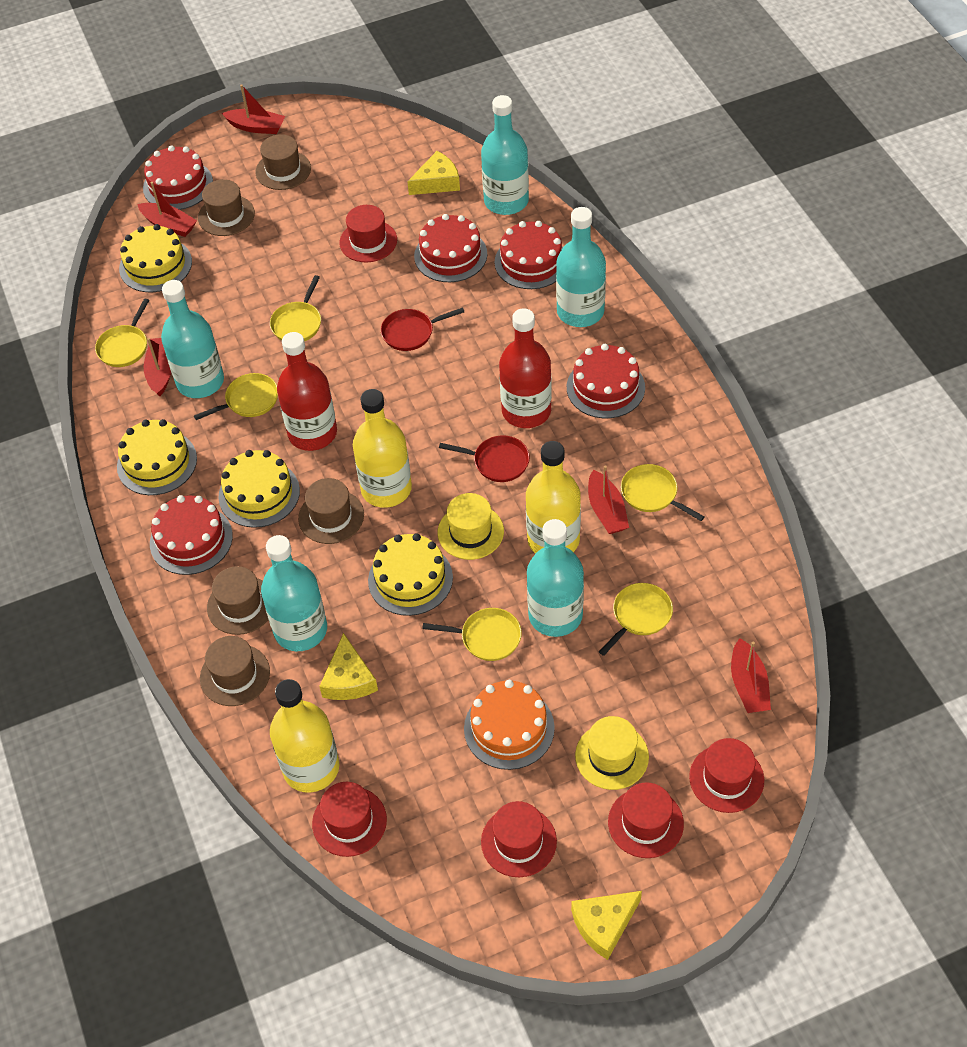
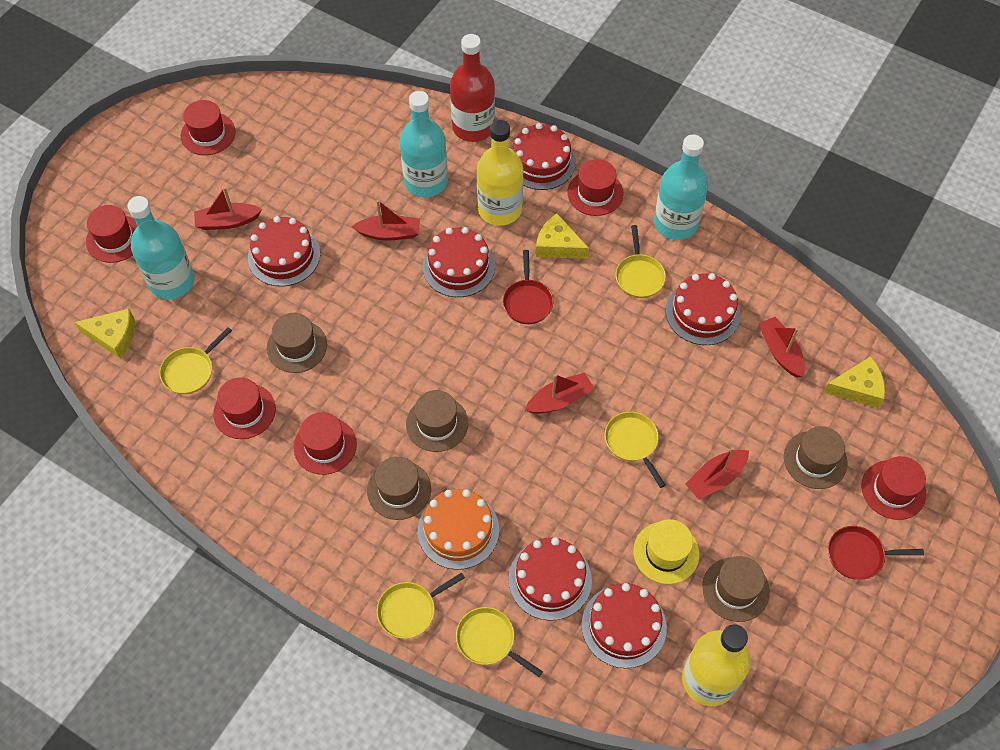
red bottle: 2 -> 1
red cake: 5 -> 6
red hat: 5 -> 6
turquoise bottle: 5 -> 3
yellow bottle: 3 -> 2
yellow cake: 4 -> 0
yellow hat: 2 -> 1
yellow pan: 6 -> 5

